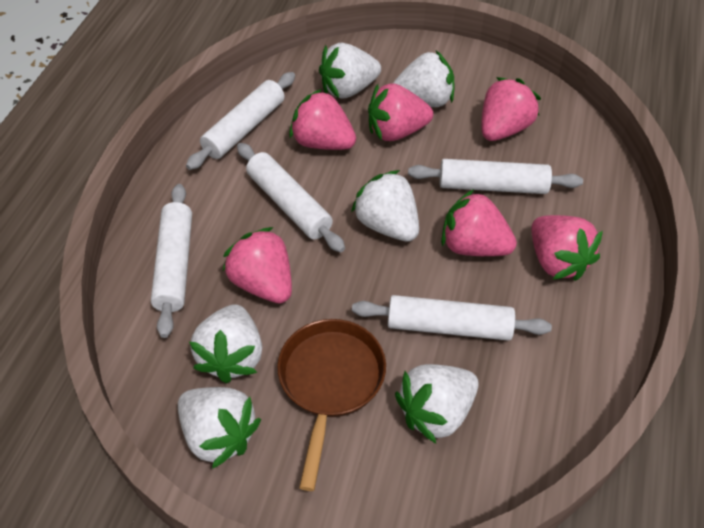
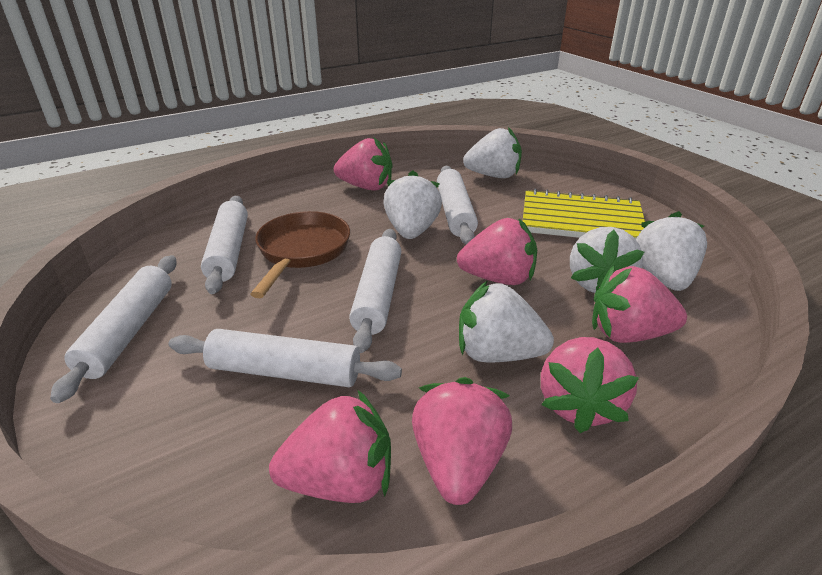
white strawberry: 6 -> 5
yellow notebook: 0 -> 1

